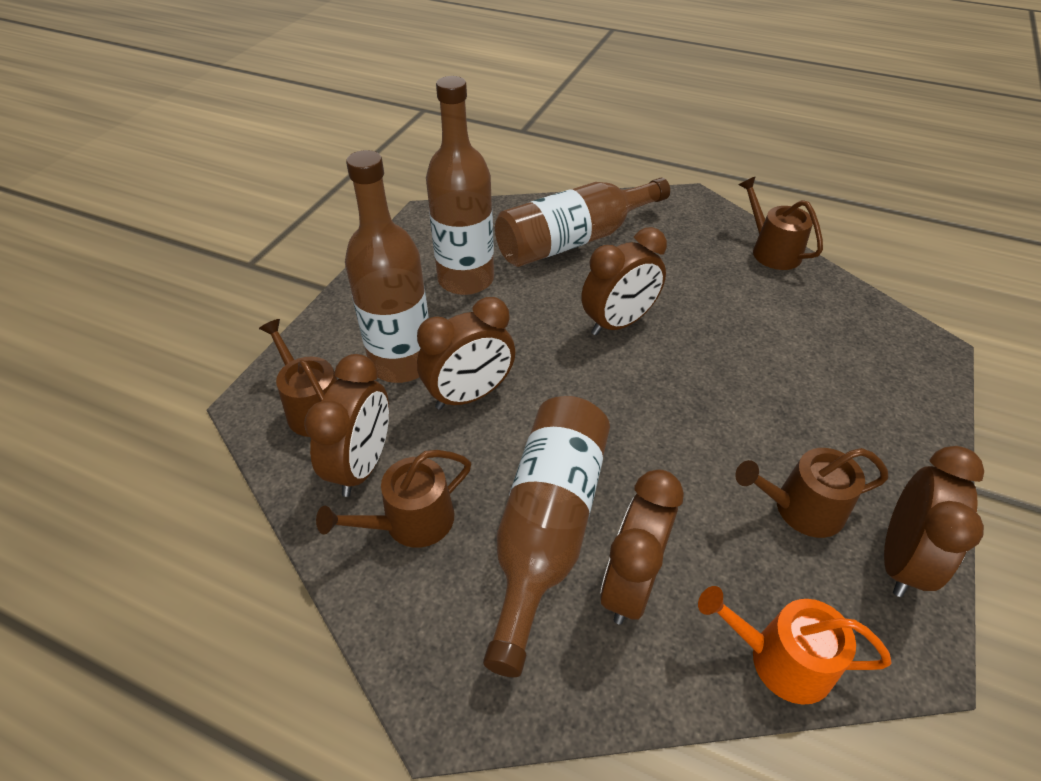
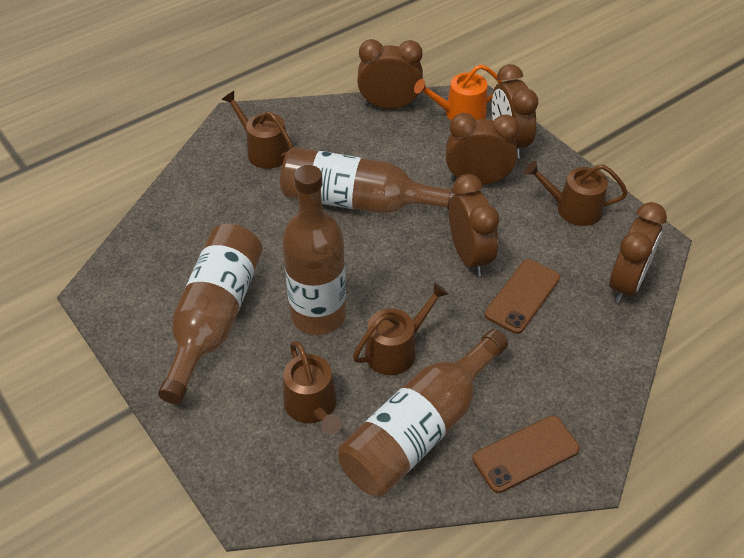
brown phone: 0 -> 2

